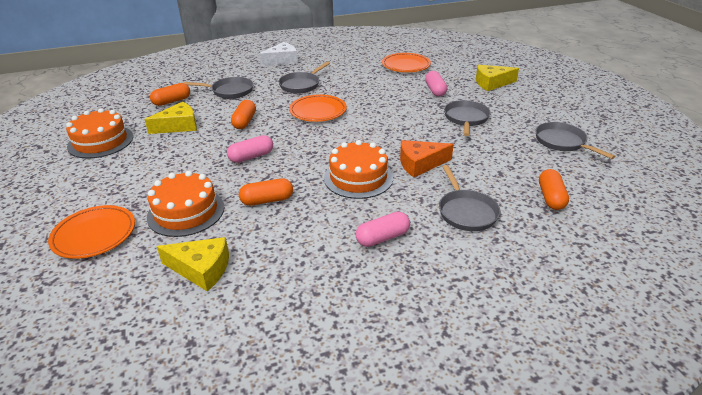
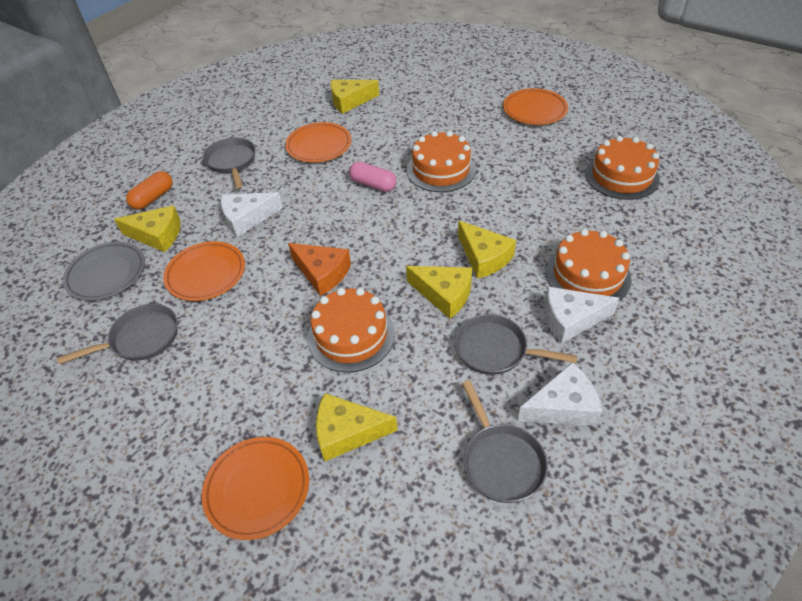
grey pan: 5 -> 4
grey plate: 0 -> 1
orange cake: 3 -> 4
orange capsule: 4 -> 1
orange plate: 3 -> 4
pink capsule: 3 -> 1
white cheese: 1 -> 3
yellow cheese: 3 -> 5

